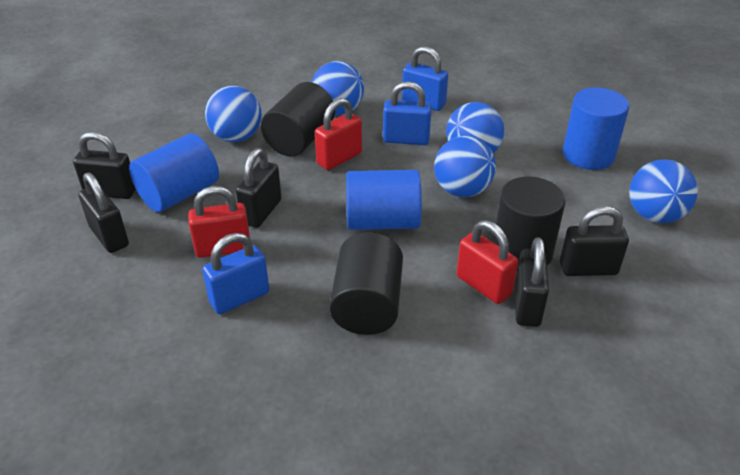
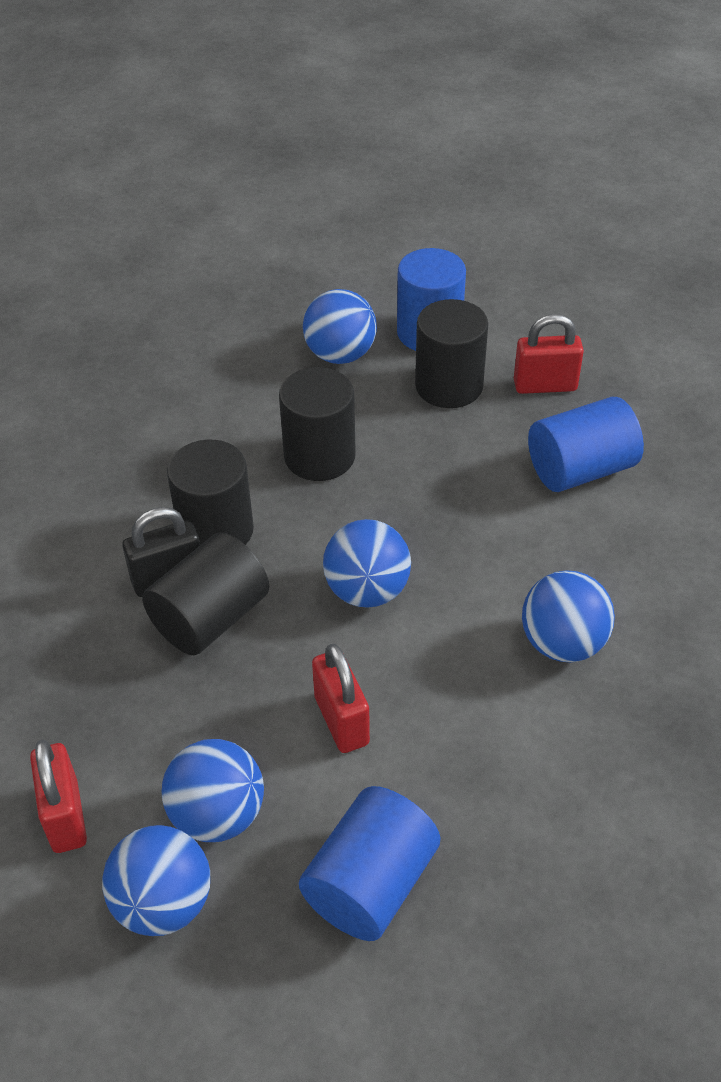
black cylinder: 3 -> 4
black padlock: 5 -> 1
blue padlock: 3 -> 0

